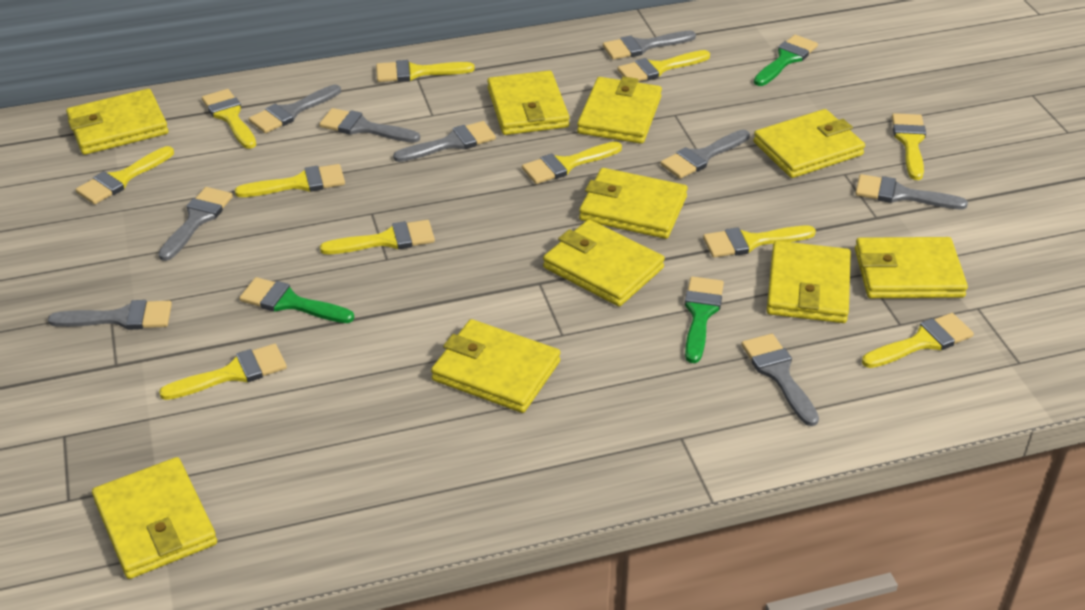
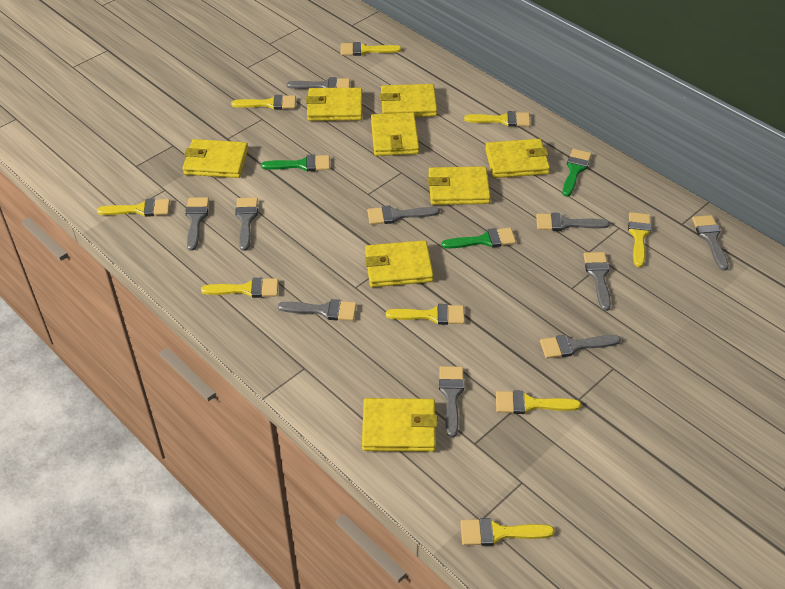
grey brush: 9 -> 10
yellow brush: 11 -> 9
yellow wallet: 10 -> 8

